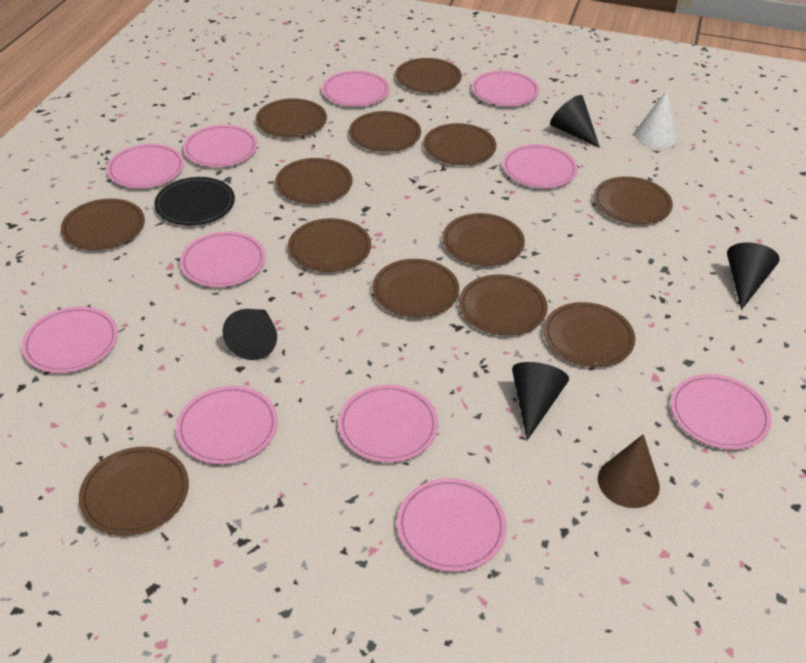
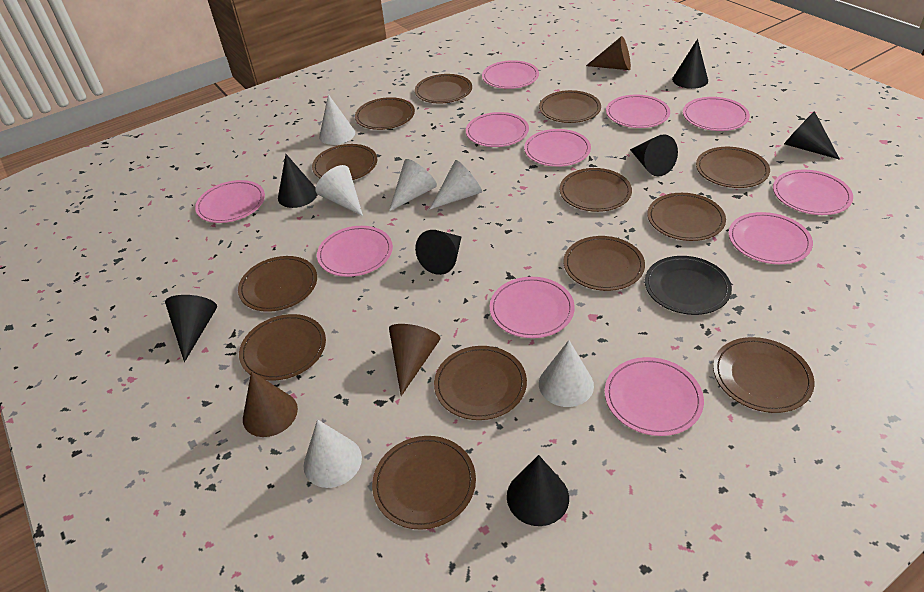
black cone: 4 -> 7
brown cone: 1 -> 3
white cone: 1 -> 6

